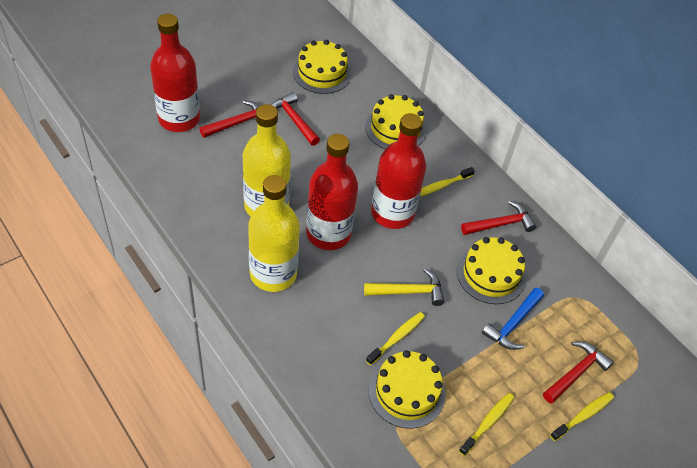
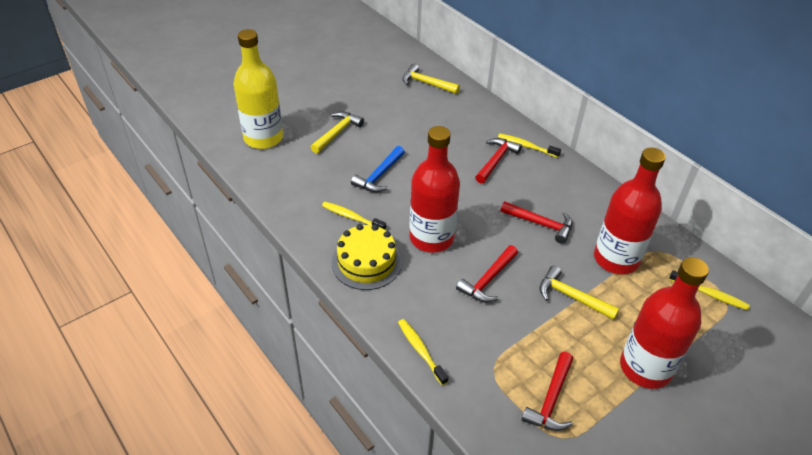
yellow bottle: 2 -> 1
yellow cake: 4 -> 1
yellow hammer: 1 -> 3

